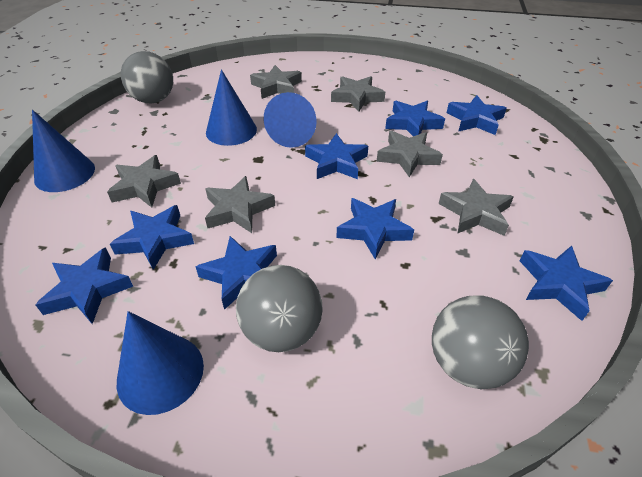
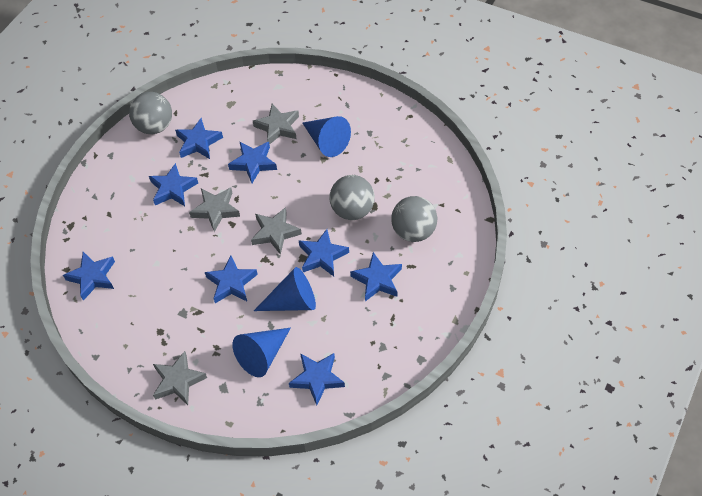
blue cone: 4 -> 3
grey star: 6 -> 4

